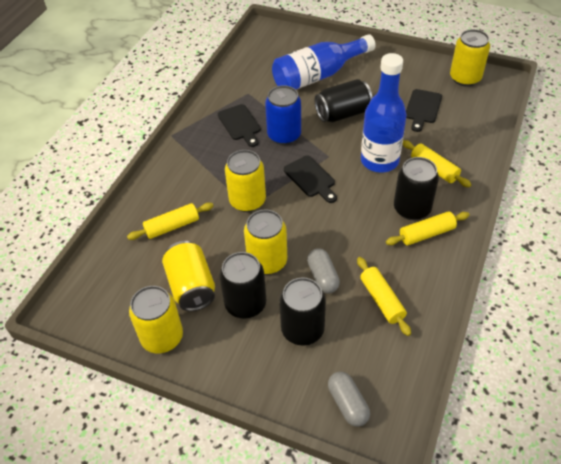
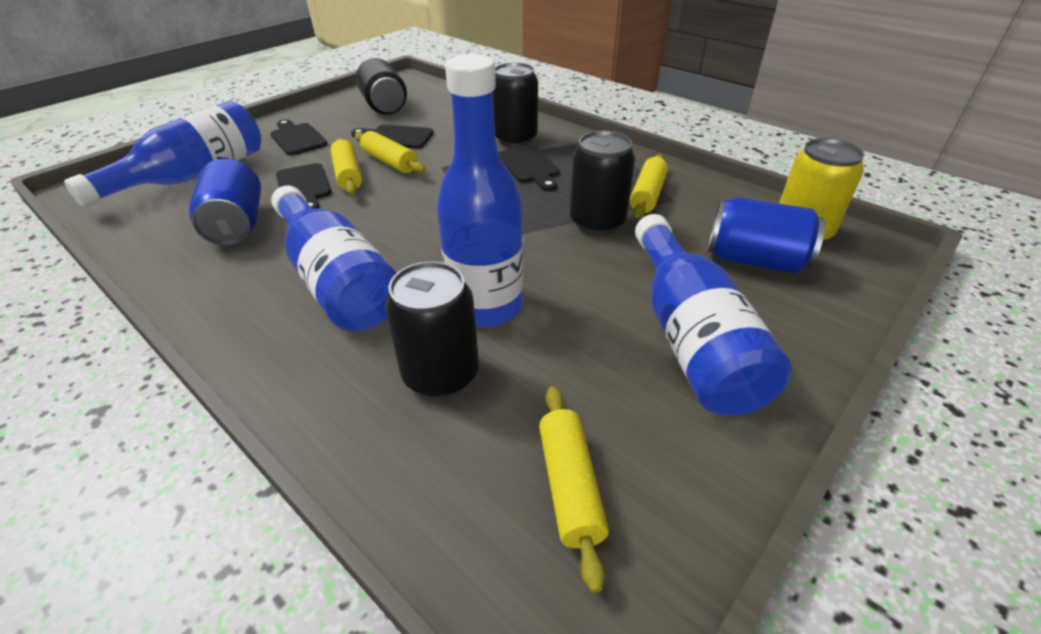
black cutting board: 3 -> 4
blue bottle: 2 -> 4
blue can: 1 -> 2
grey capsule: 2 -> 0
yellow can: 5 -> 1

